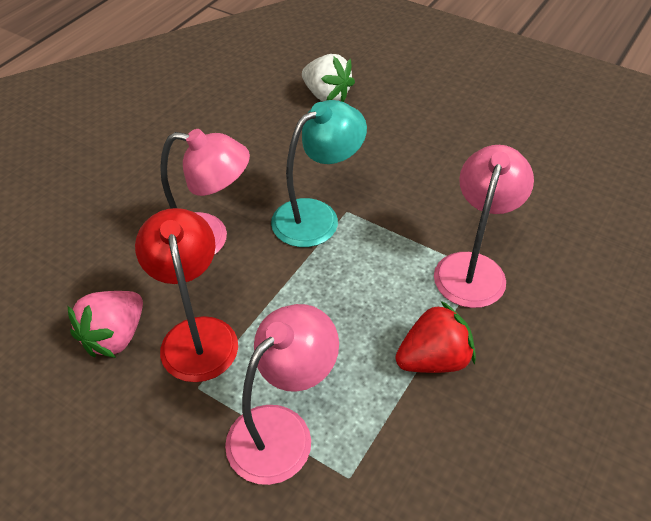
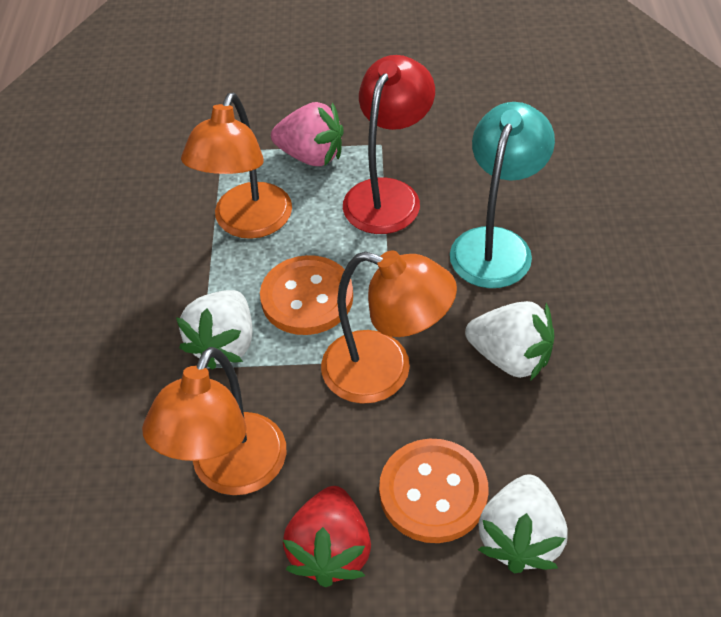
orange button: 0 -> 2
orange lamp: 0 -> 3
pink lamp: 3 -> 0
white strawberry: 1 -> 3

